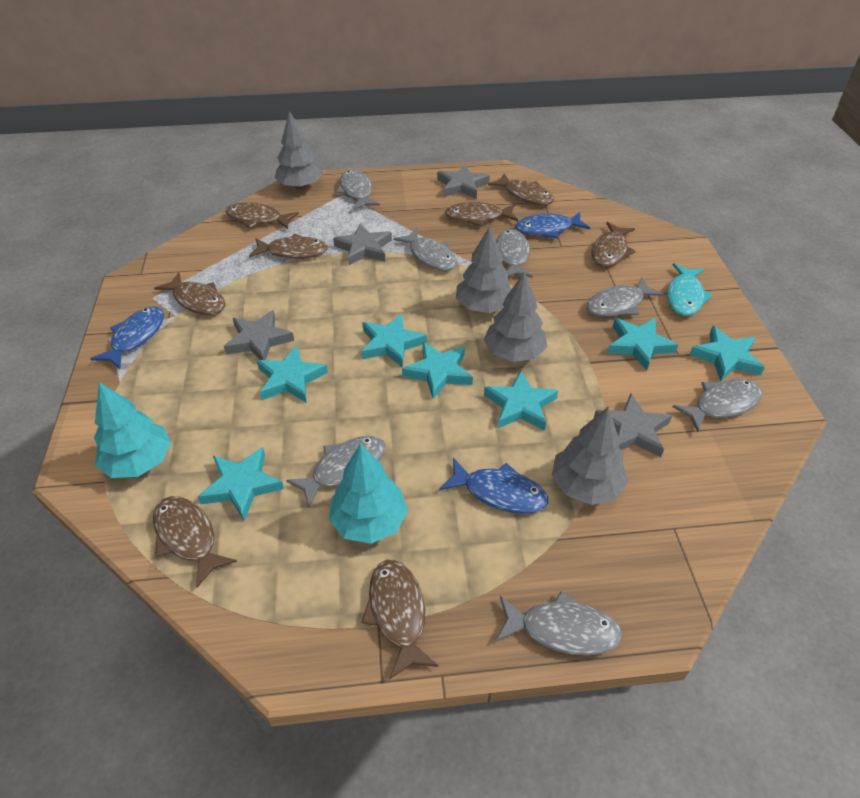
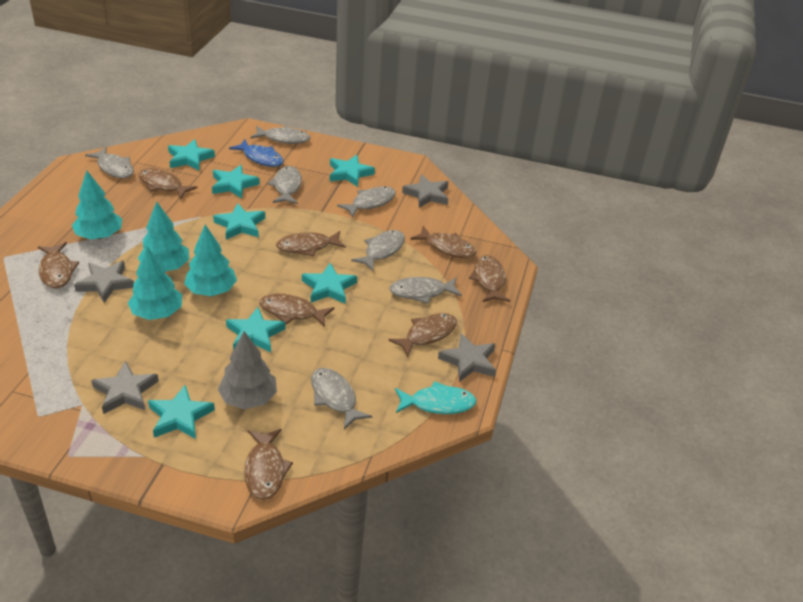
blue fish: 3 -> 1
grey tree: 4 -> 1
turquoise tree: 2 -> 4

